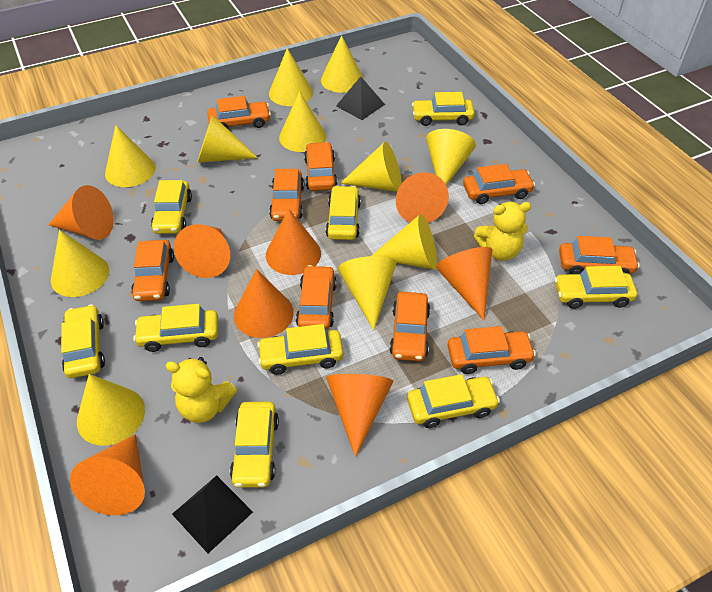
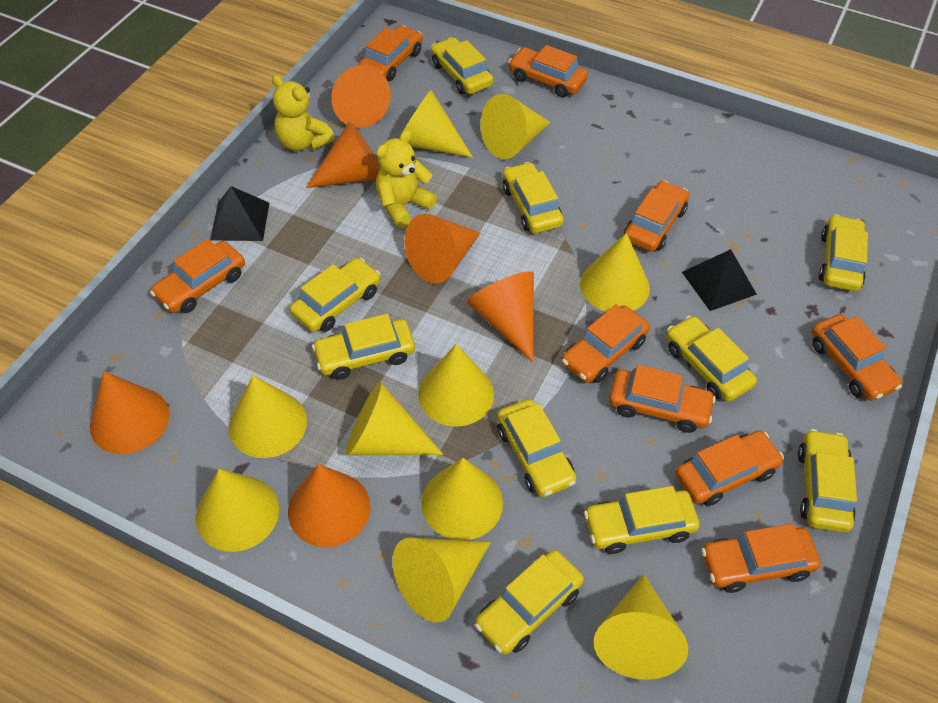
orange cone: 8 -> 6
yellow car: 9 -> 10
yellow cone: 11 -> 10

